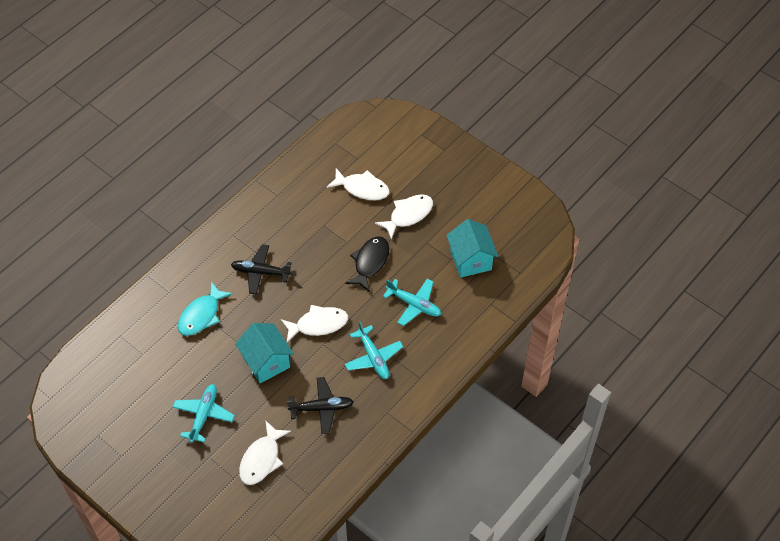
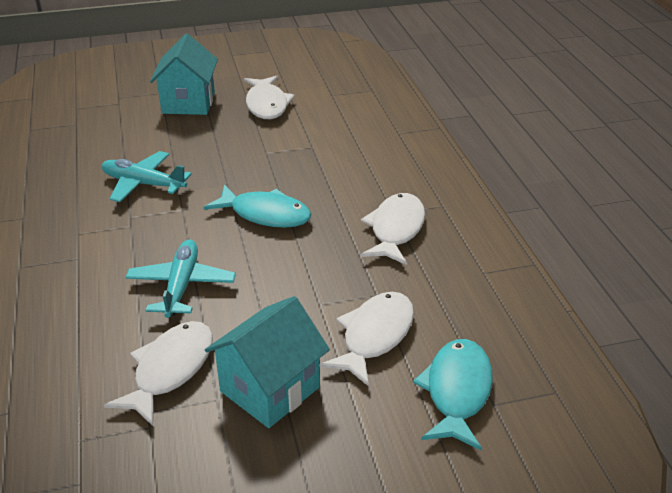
black fish: 1 -> 0
black plane: 2 -> 0
turquoise fish: 1 -> 2
turquoise plane: 3 -> 2

